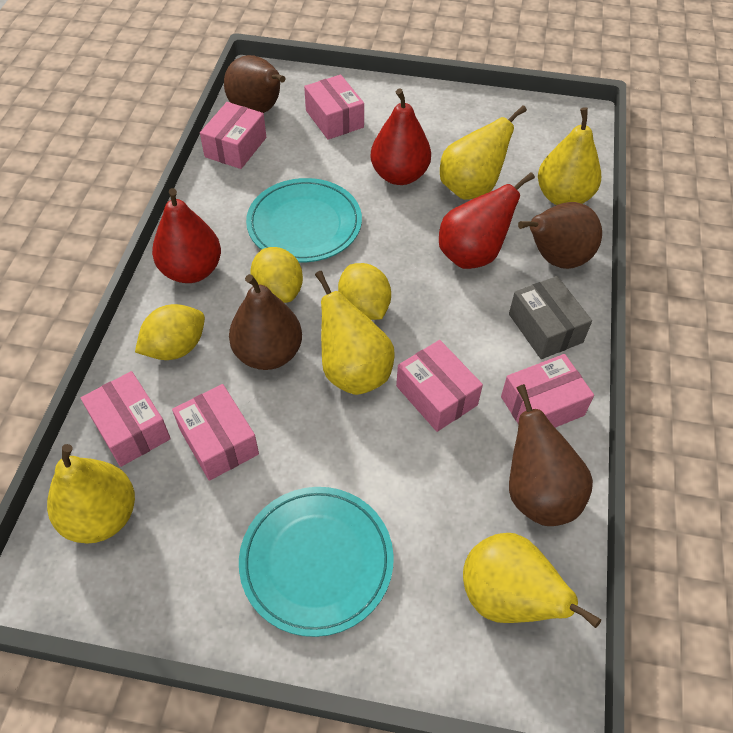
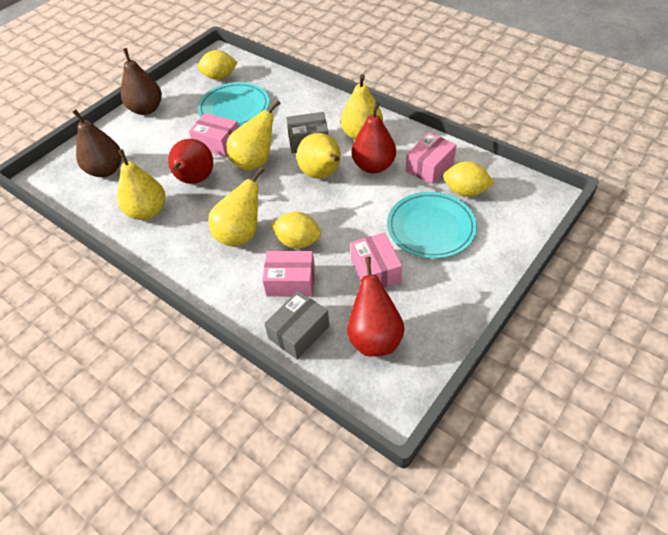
brown pear: 4 -> 2
grey box: 1 -> 2
pink box: 6 -> 4

